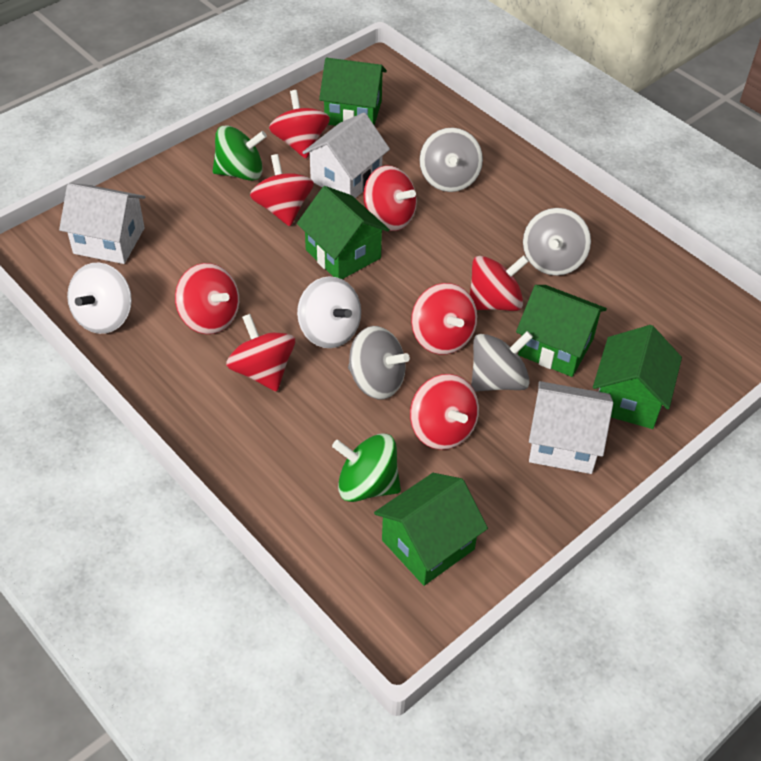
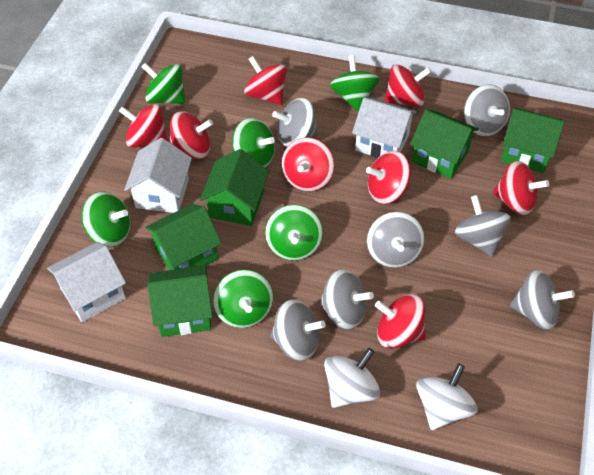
green spinning top: 2 -> 6
grey spinning top: 4 -> 7

